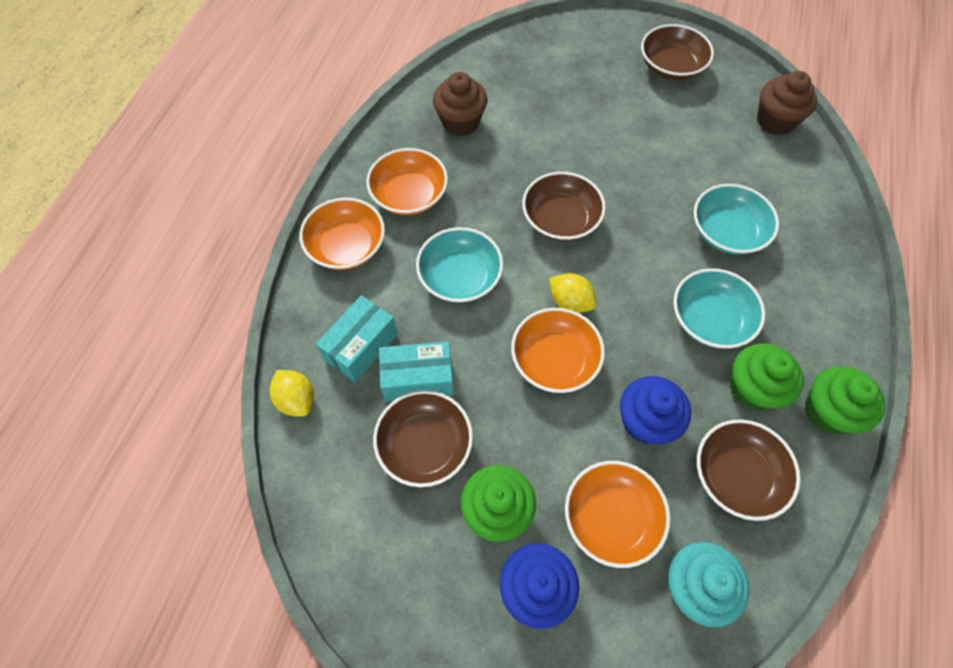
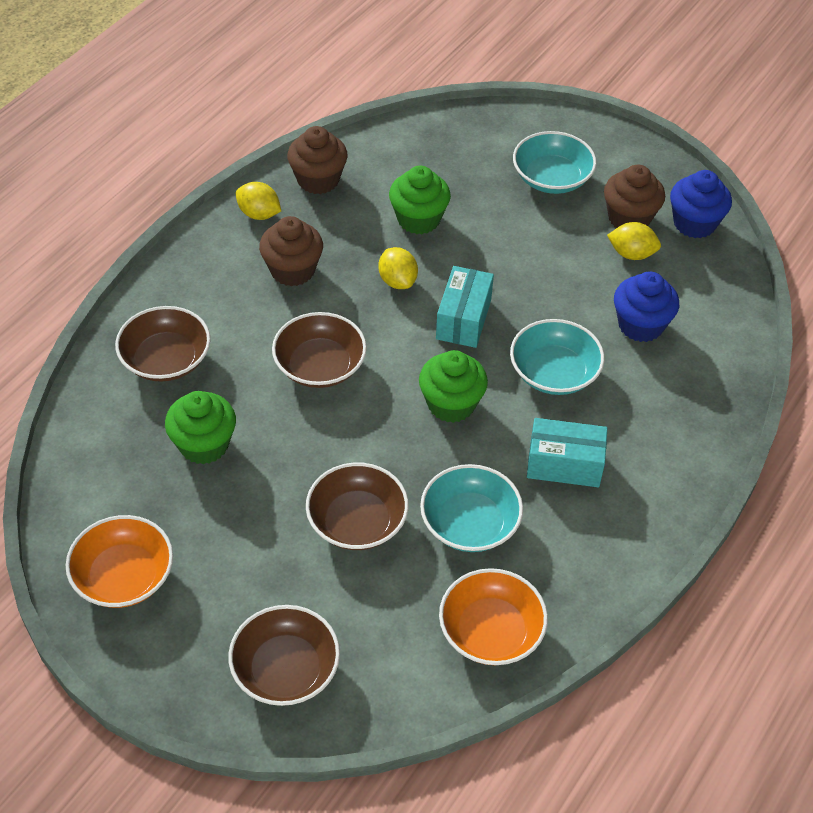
brown cupcake: 2 -> 3
orange bowl: 4 -> 2
turquoise cupcake: 1 -> 0
yellow lemon: 2 -> 3

